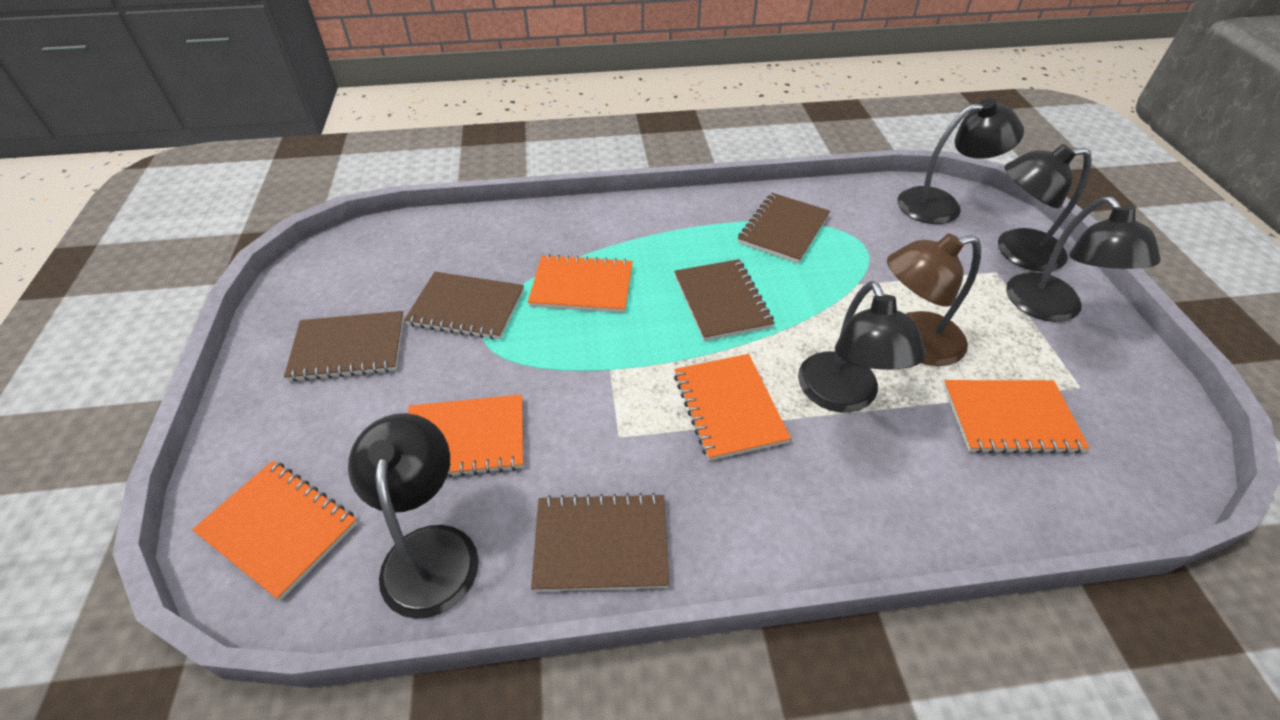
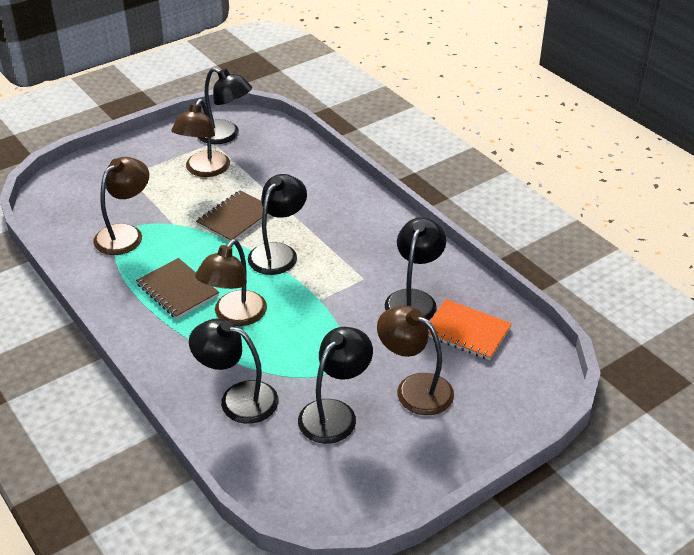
brown lamp: 1 -> 4
brown notebook: 5 -> 2
orange notebook: 5 -> 1

